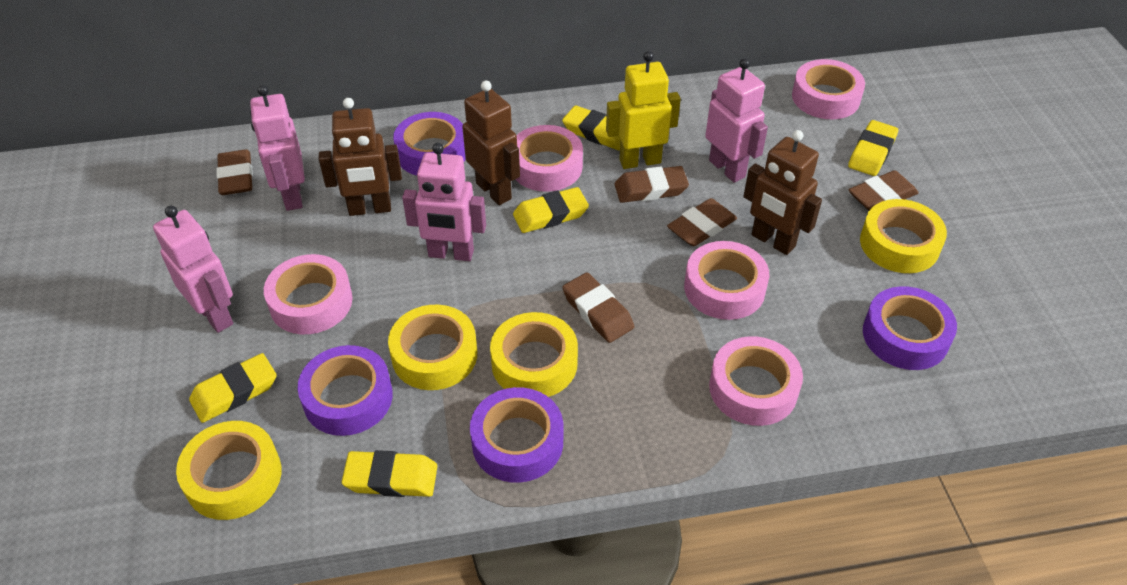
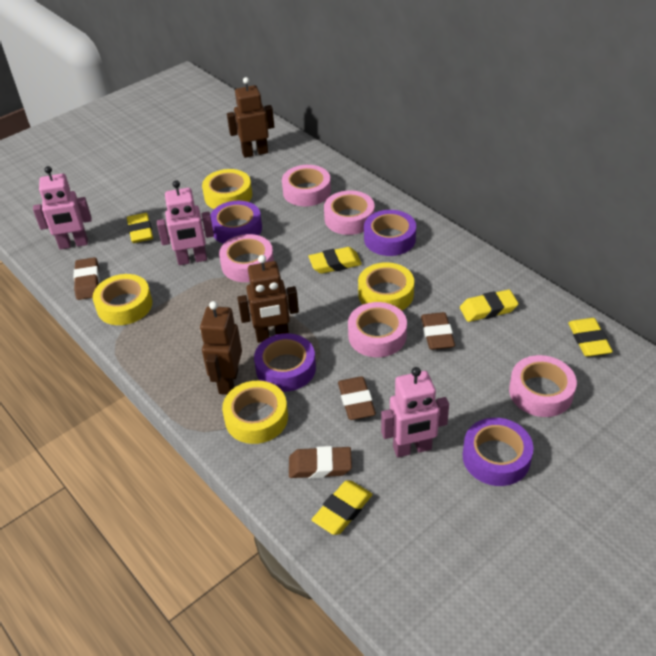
brown eraser: 5 -> 4
pink robot: 4 -> 3
yellow robot: 1 -> 0

